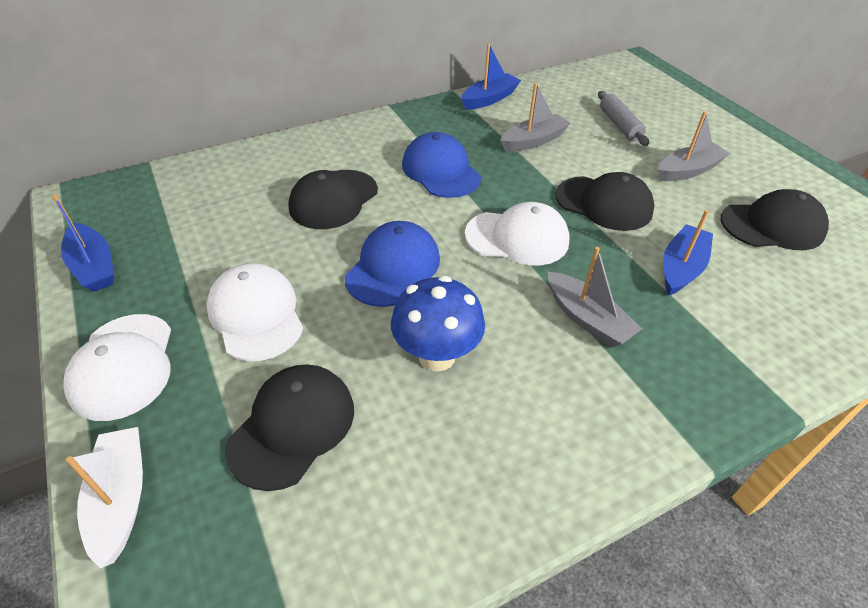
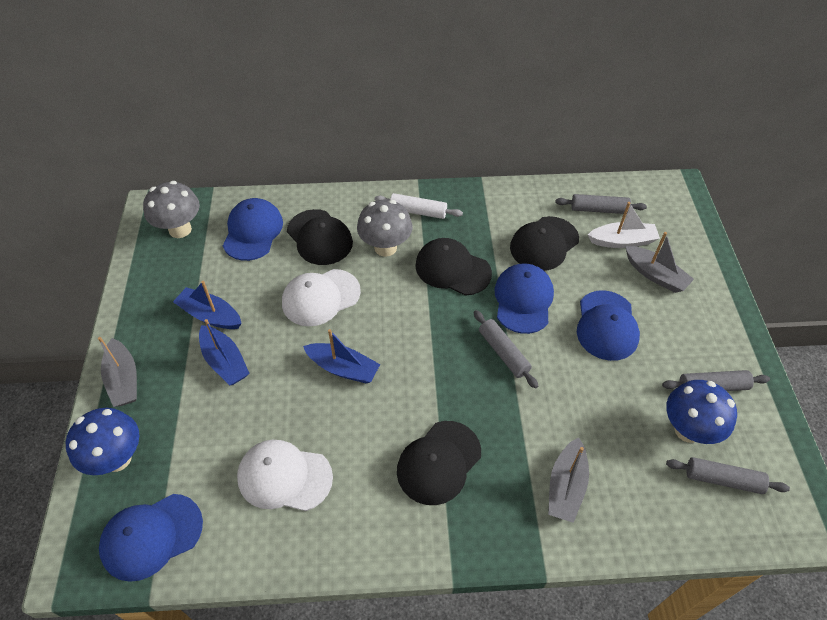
blue cap: 2 -> 4
blue mushroom: 1 -> 2
grey mushroom: 0 -> 2
grey rolling pin: 1 -> 4
white cap: 3 -> 2
white rolling pin: 0 -> 1

